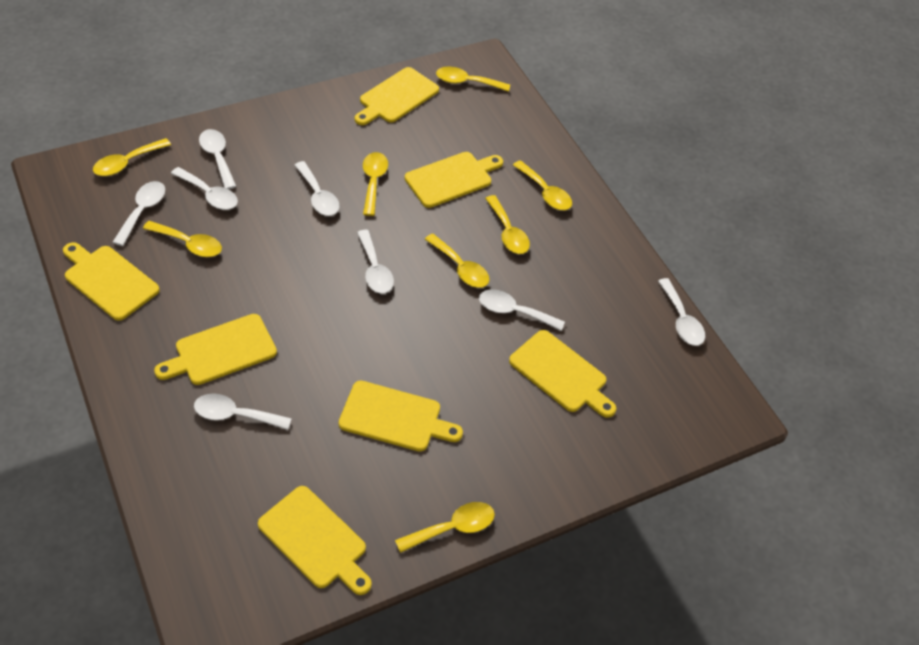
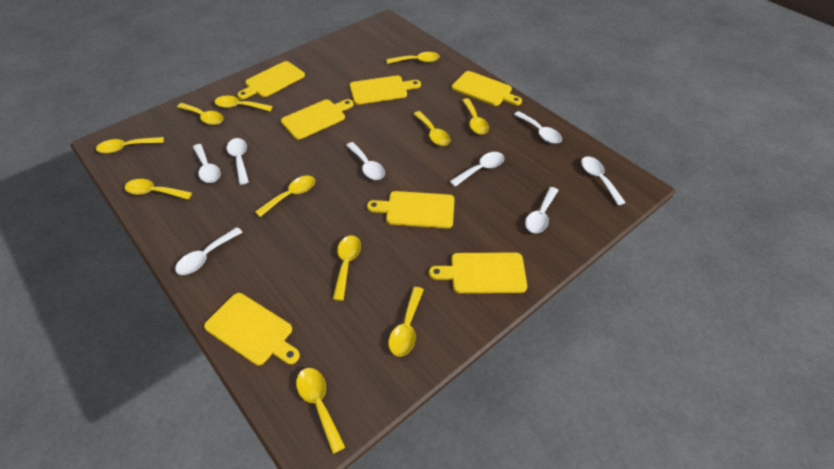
yellow spoon: 8 -> 11

